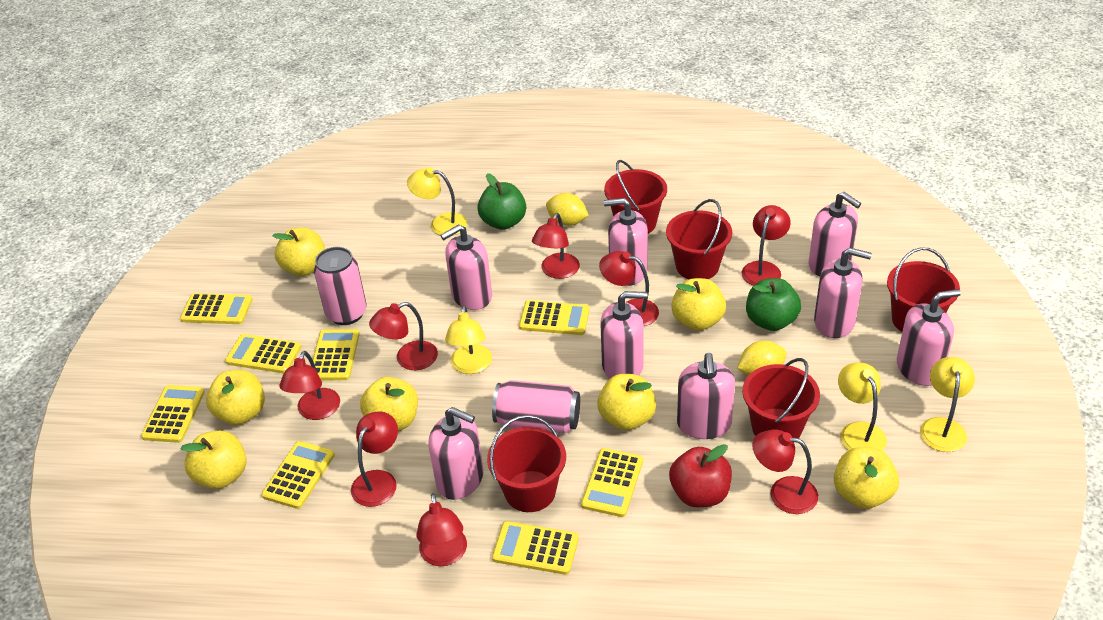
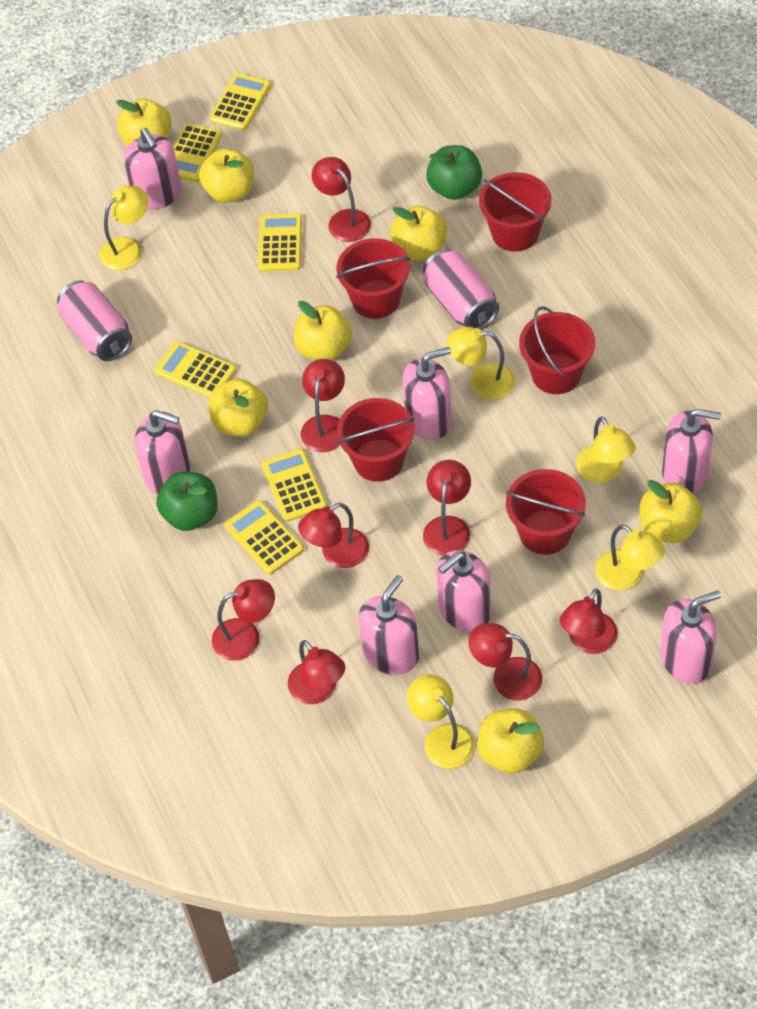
pink soap dispenser: 8 -> 7
red apple: 1 -> 0
yellow calculator: 8 -> 6
yellow lamp: 4 -> 5
yellow lemon: 2 -> 0

